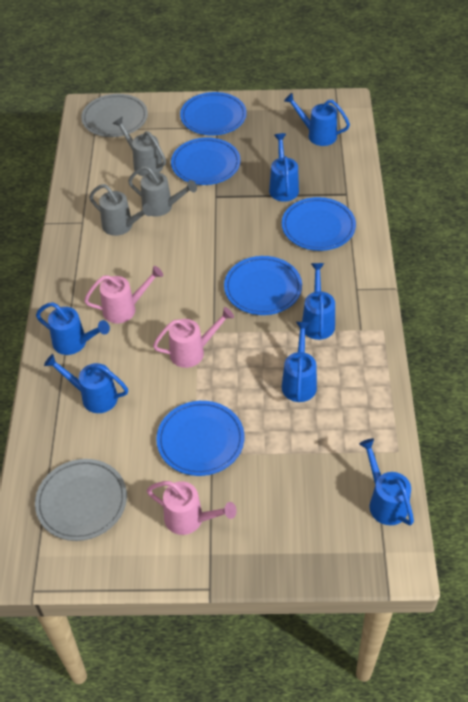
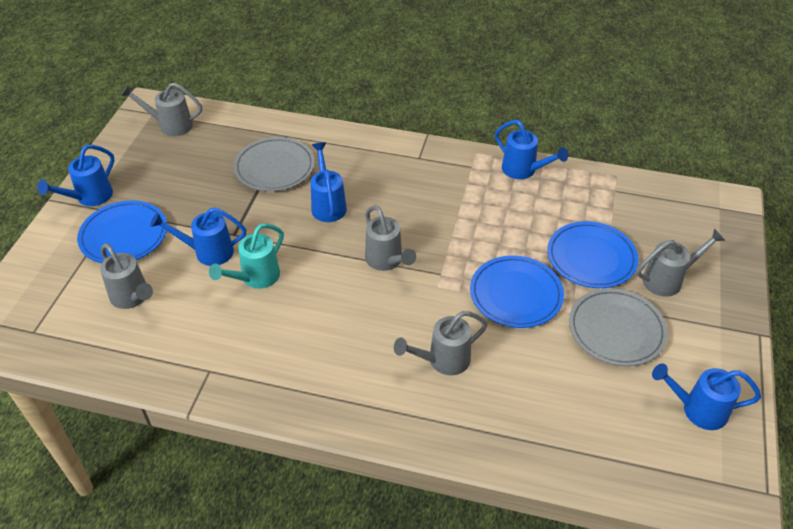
blue plate: 5 -> 3
blue watering can: 7 -> 5
grey watering can: 3 -> 5
pink watering can: 3 -> 0
turquoise watering can: 0 -> 1

